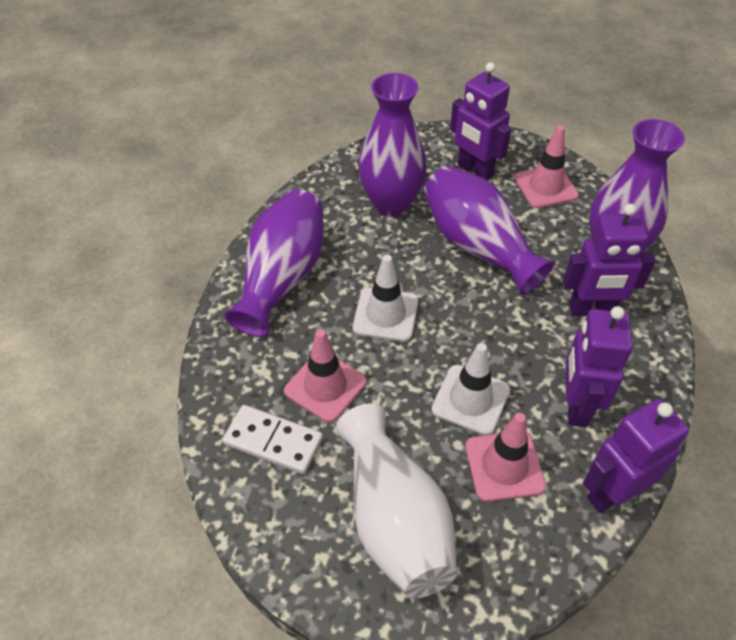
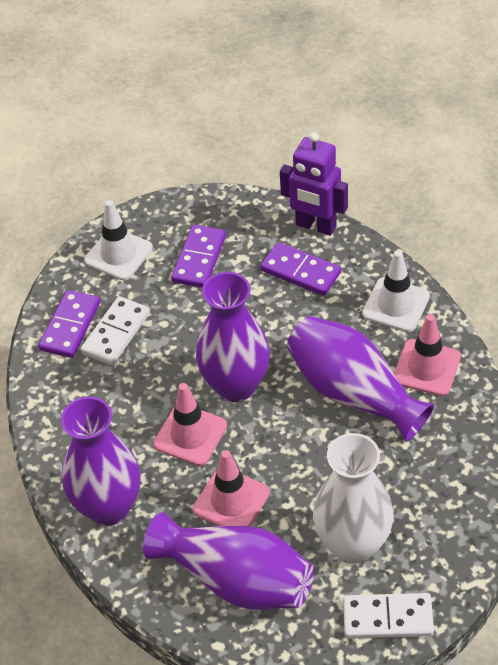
purple domino: 0 -> 3
purple robot: 4 -> 1
white domino: 1 -> 2

